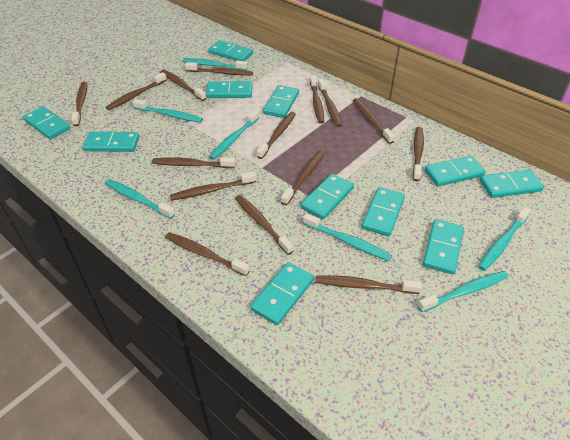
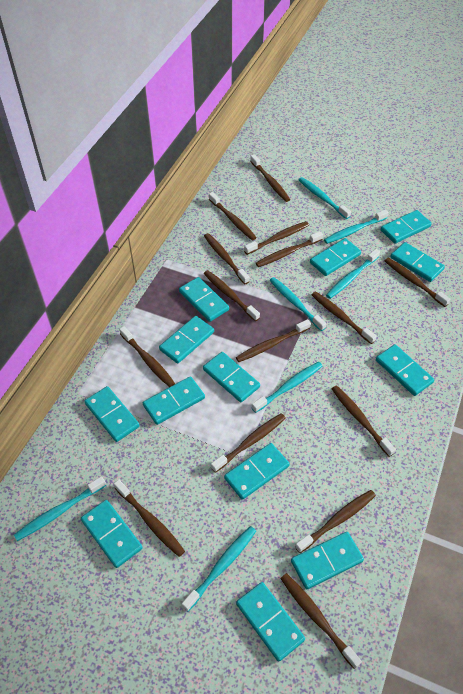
turquoise domino: 11 -> 13

